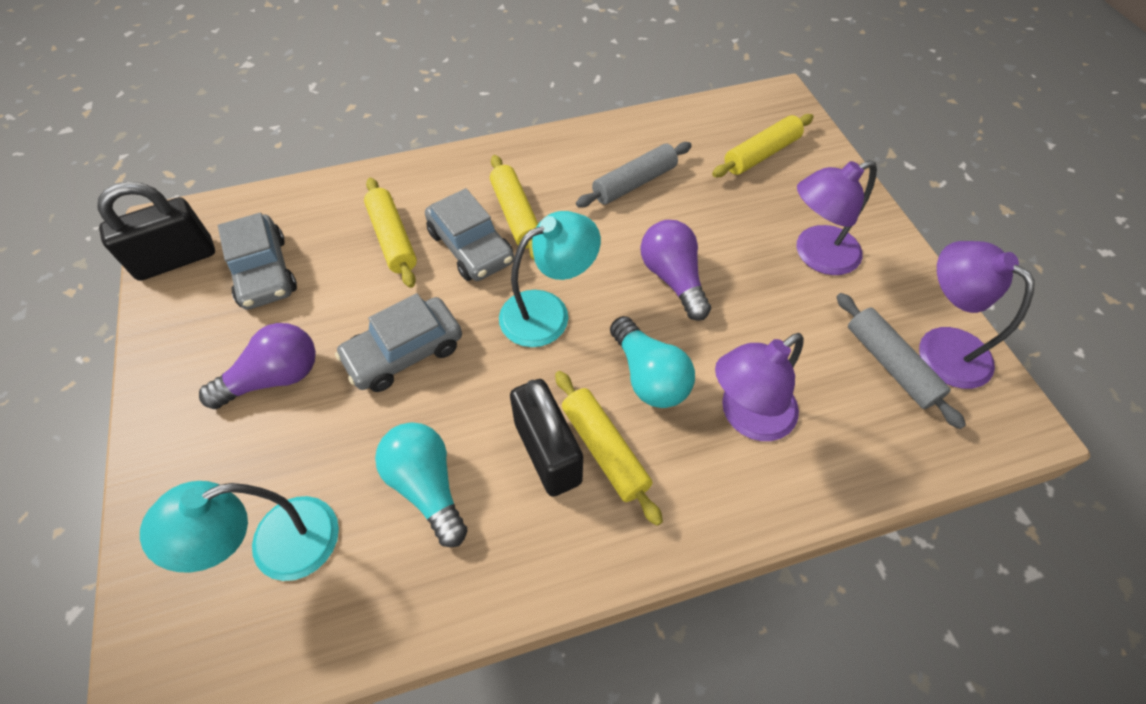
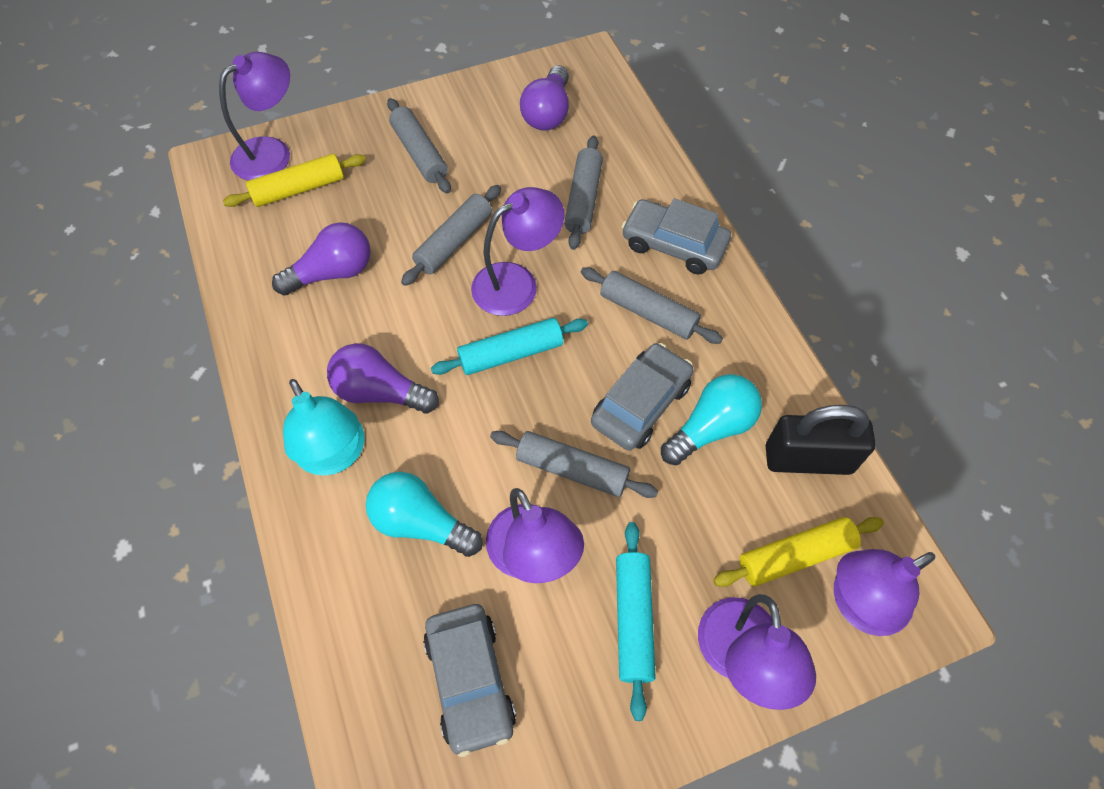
black padlock: 2 -> 1
grey rolling pin: 2 -> 5
purple lamp: 3 -> 5
purple light bulb: 2 -> 3
turquoise lamp: 2 -> 1
turquoise rolling pin: 0 -> 2
yellow rolling pin: 4 -> 2

